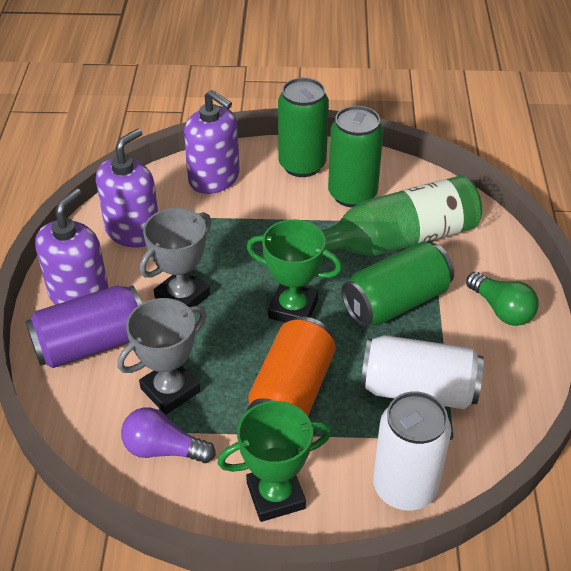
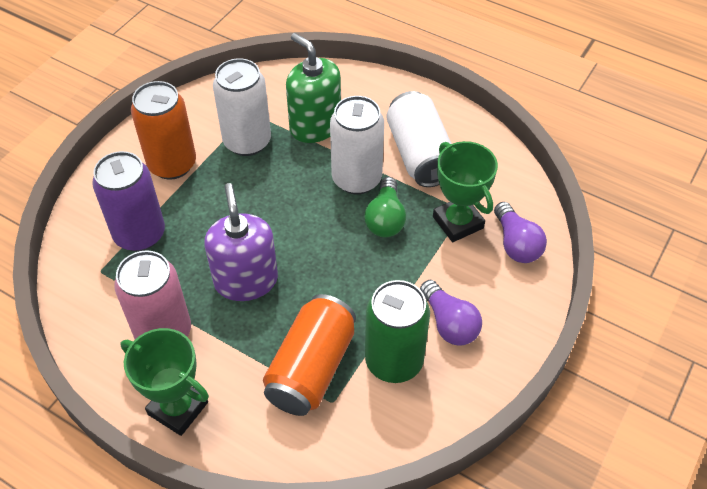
green bottle: 1 -> 0
green can: 3 -> 1
green soap dispenser: 0 -> 1
grey trophy: 2 -> 0
orange can: 1 -> 2
pink can: 0 -> 1
purple light bulb: 1 -> 2
purple soap dispenser: 3 -> 1
white can: 2 -> 3

